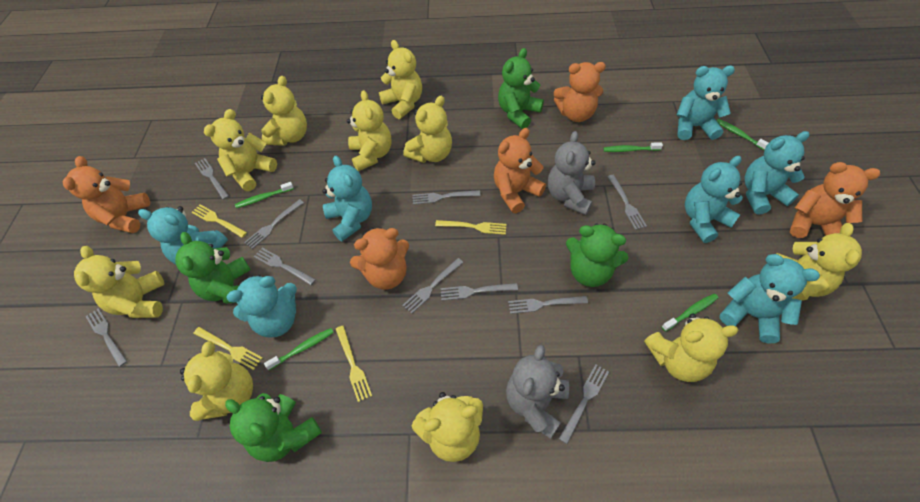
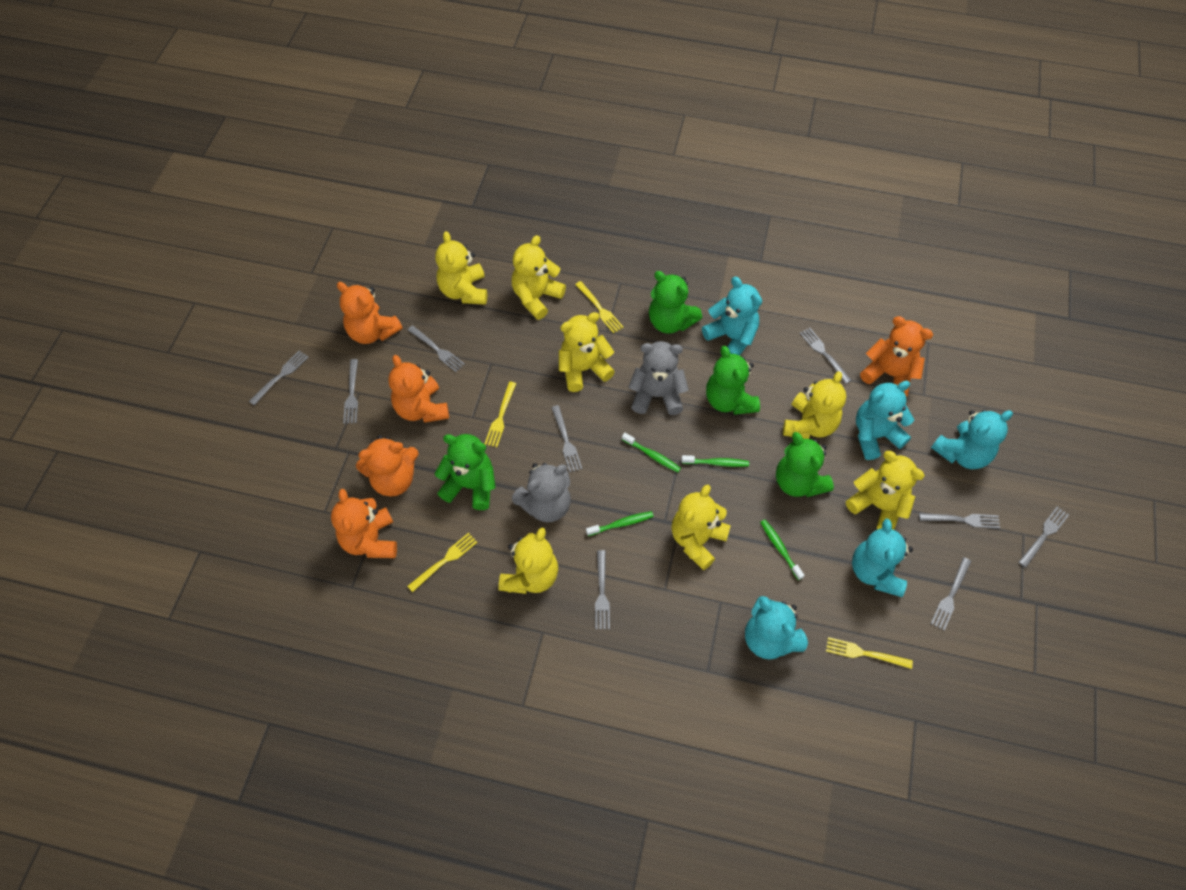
green toothbrush: 5 -> 4
grey fork: 10 -> 9
turquoise teddy bear: 7 -> 5
yellow teddy bear: 10 -> 7

